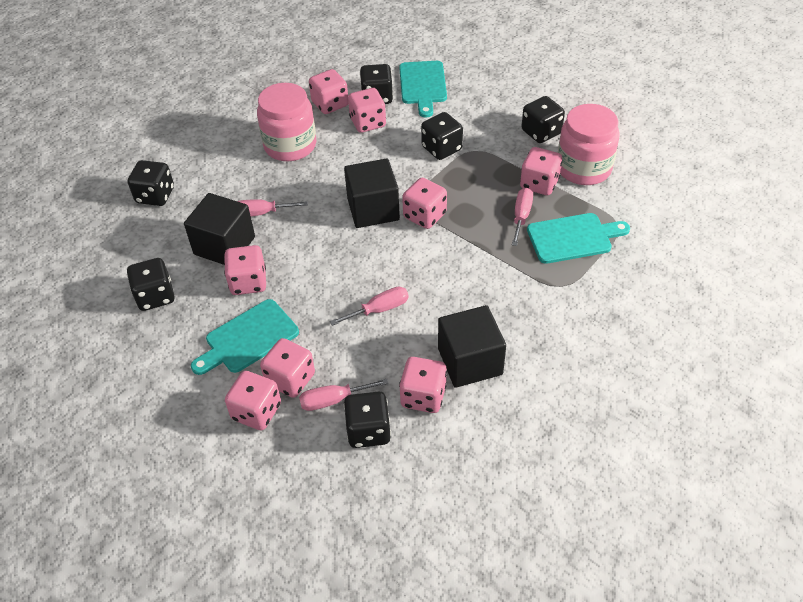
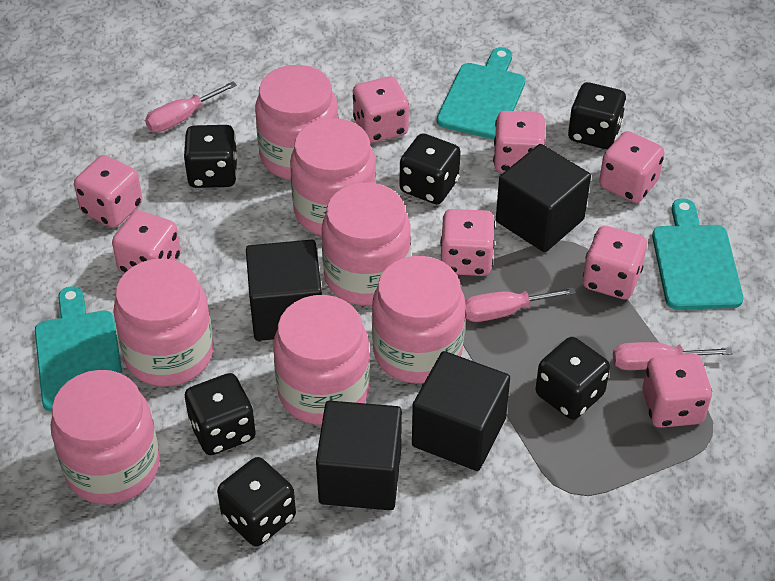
black cube: 3 -> 4
pink jar: 2 -> 7
pink screwdriver: 4 -> 3

